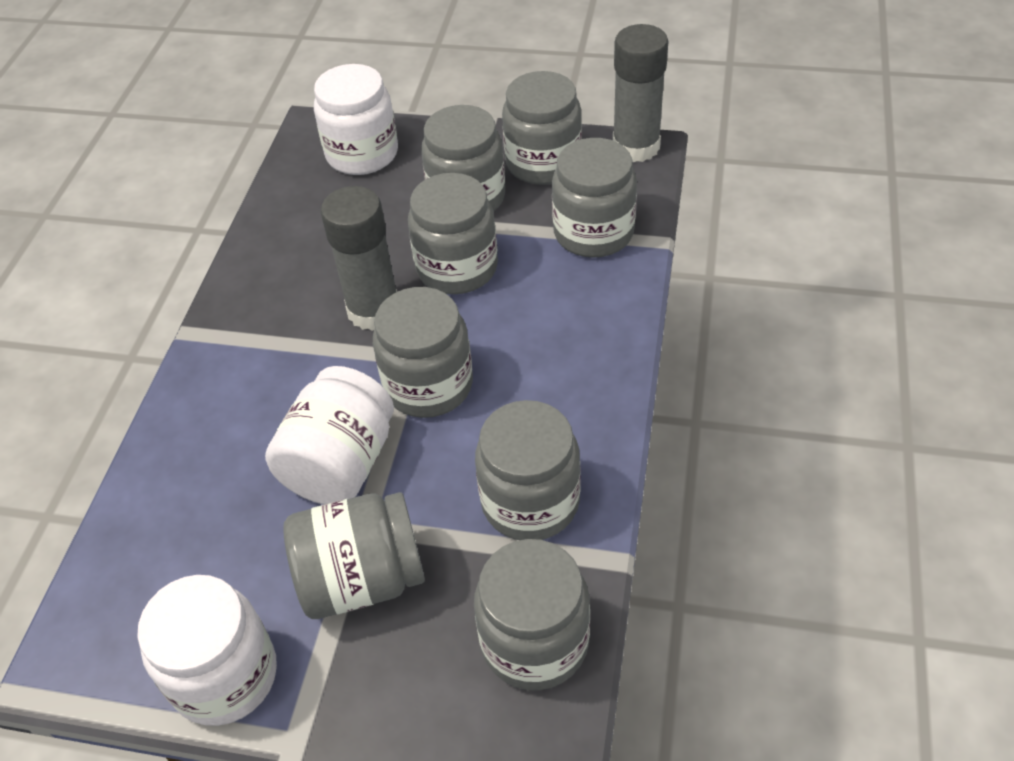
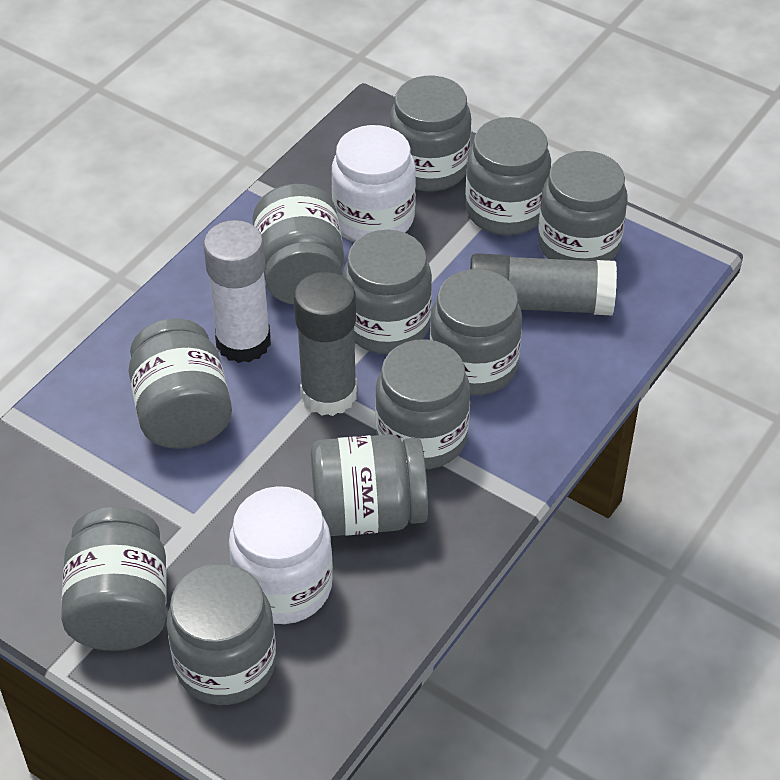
grey jar: 8 -> 11
white glue stick: 0 -> 1
white jar: 3 -> 2

